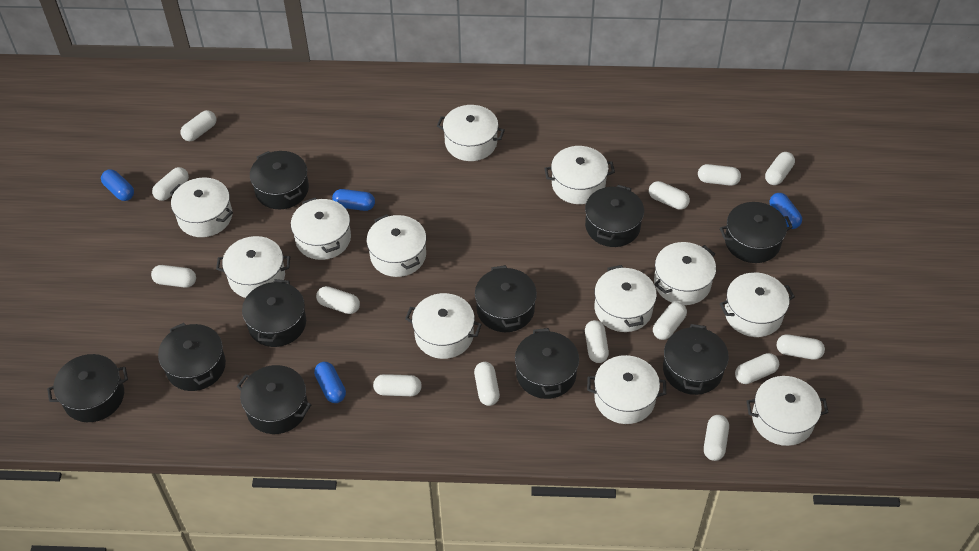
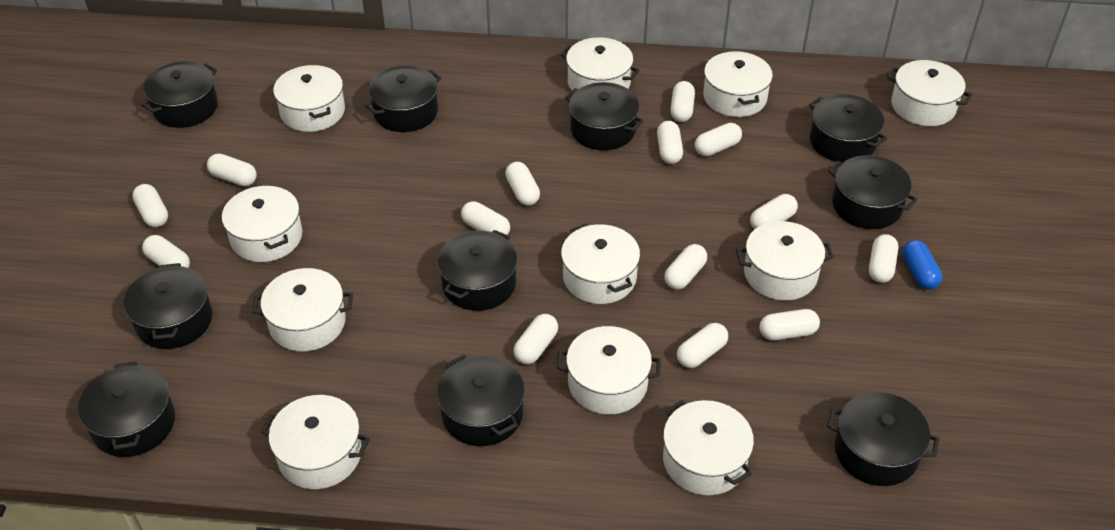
blue capsule: 4 -> 1
white pot: 12 -> 11

